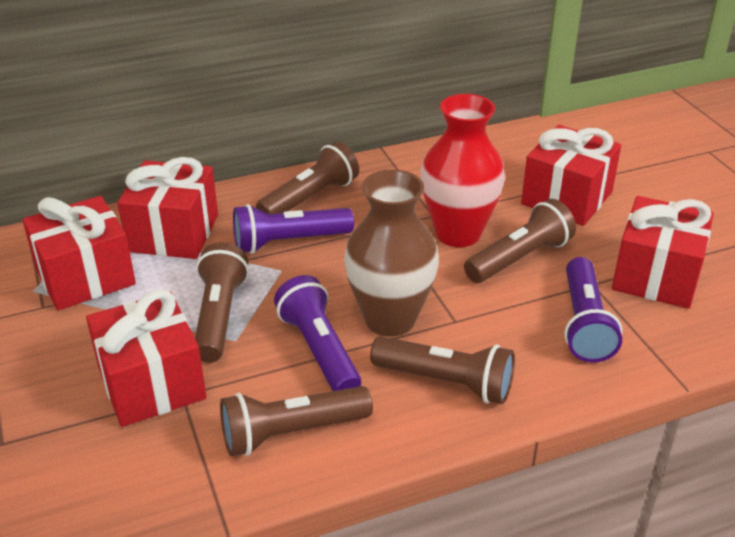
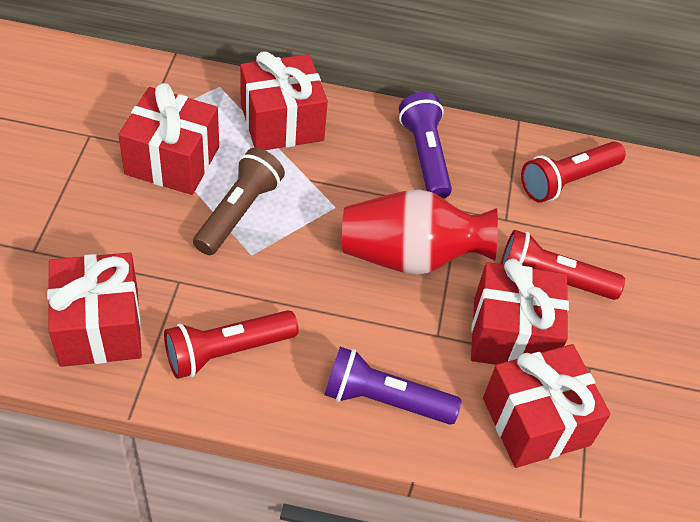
brown flashlight: 5 -> 1
brown vase: 1 -> 0
purple flashlight: 3 -> 2
red flashlight: 0 -> 3

